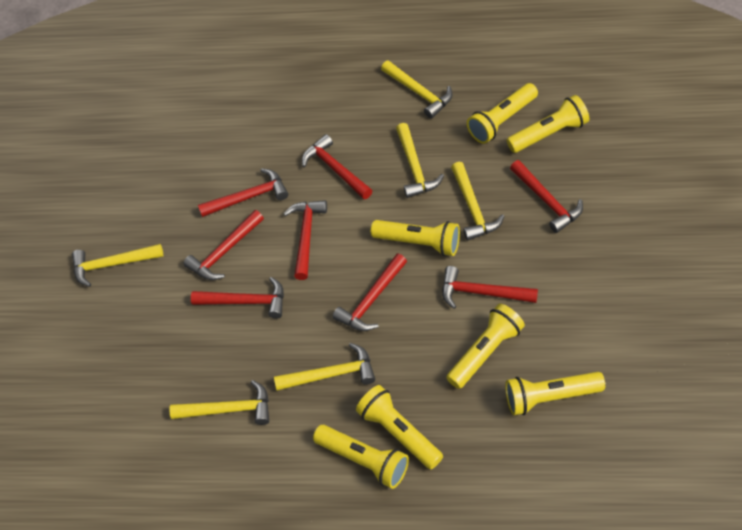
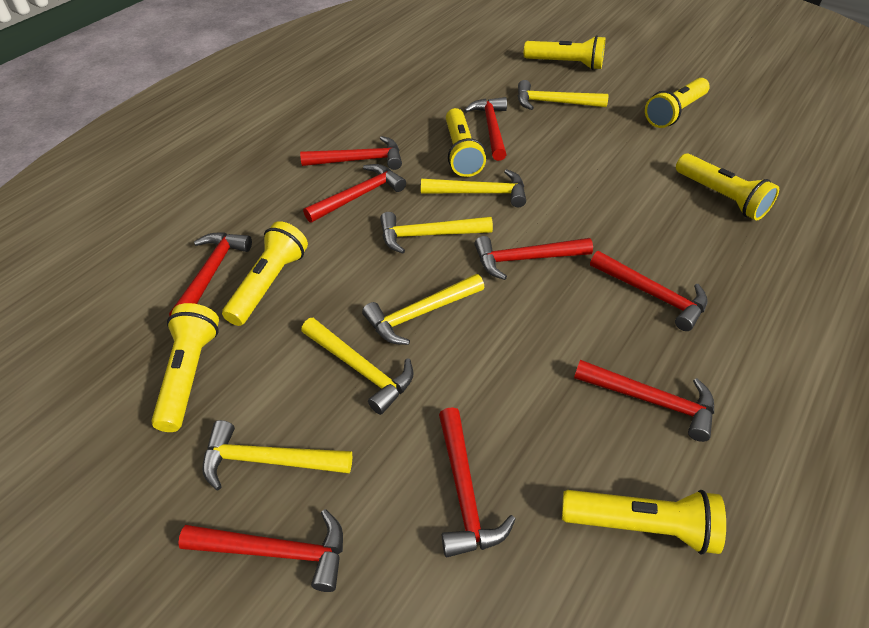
red hammer: 8 -> 9

